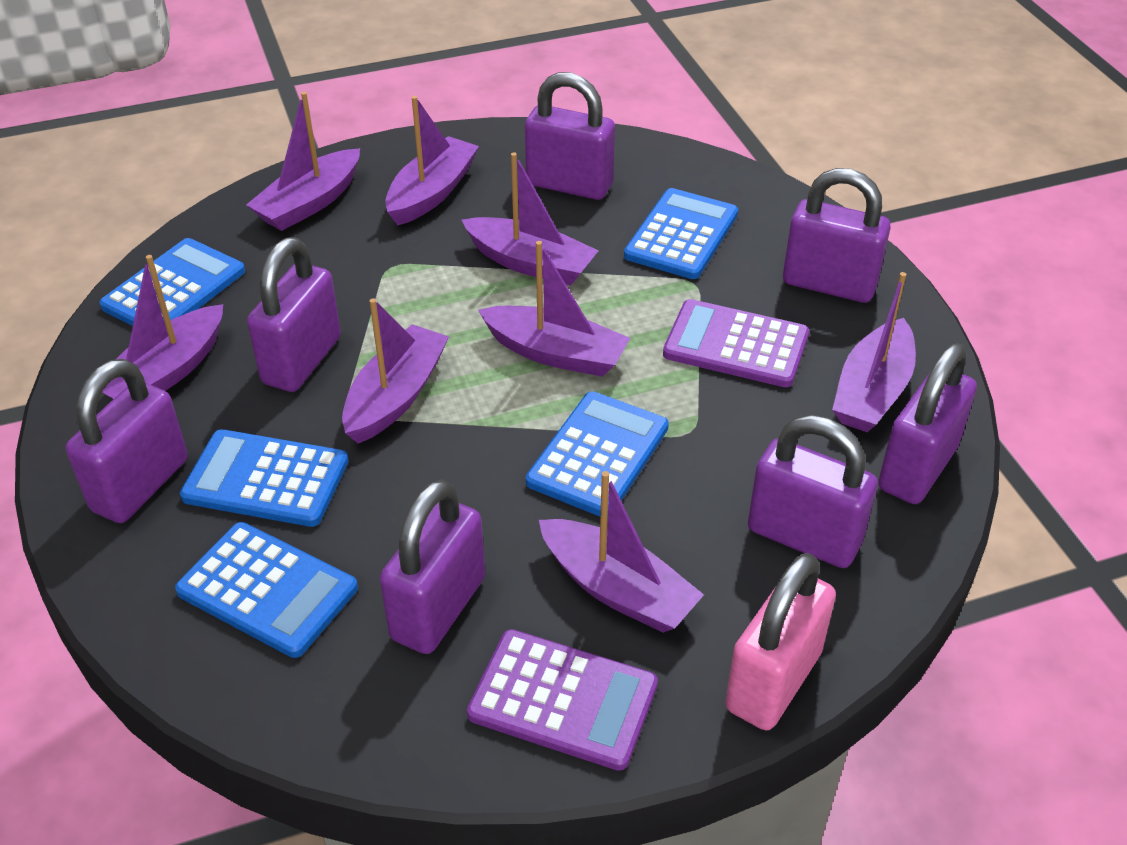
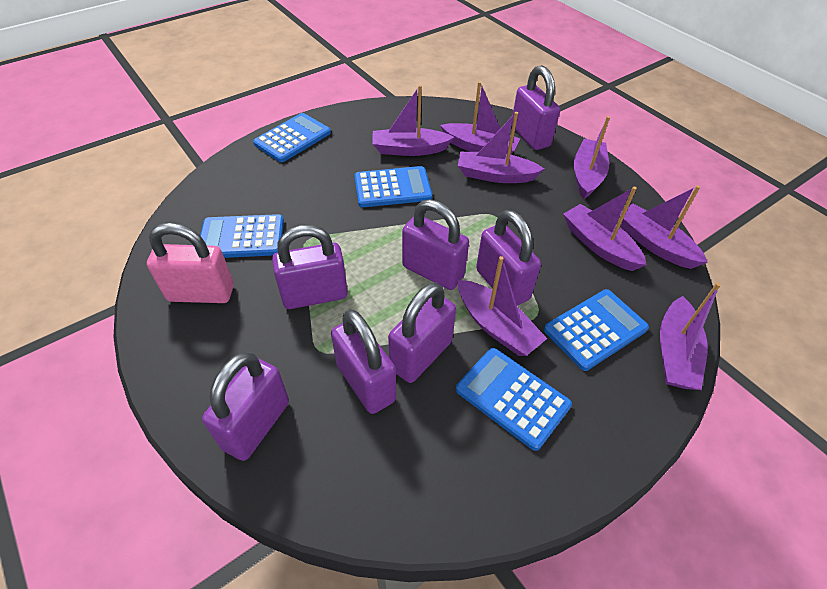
purple calculator: 2 -> 0

